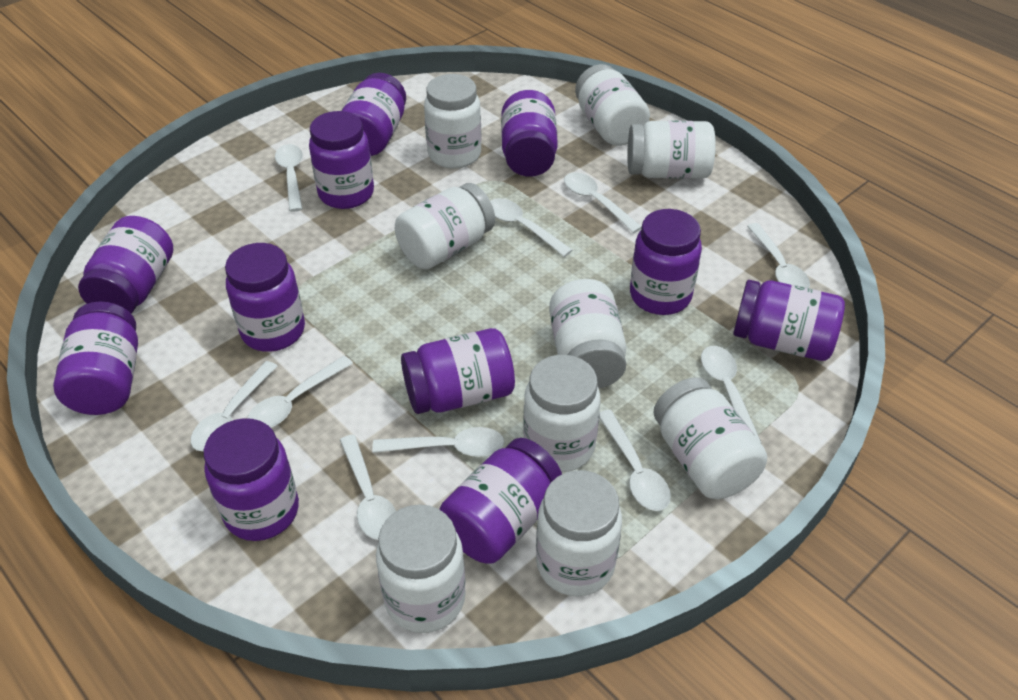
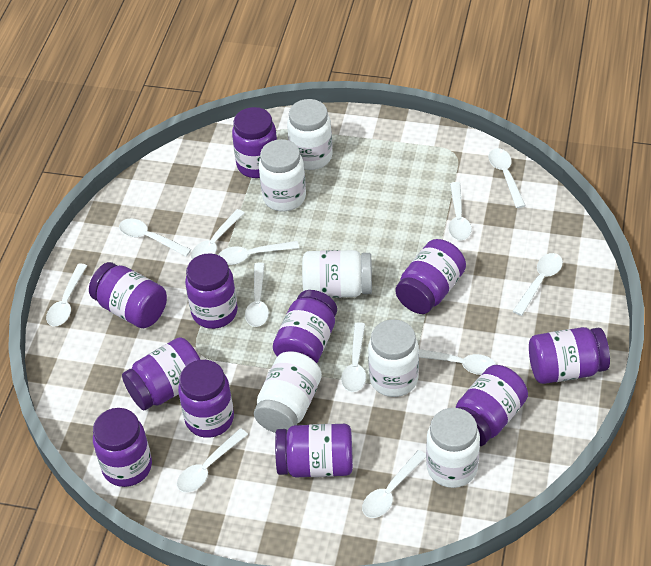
white jar: 9 -> 6
white spoon: 10 -> 12

